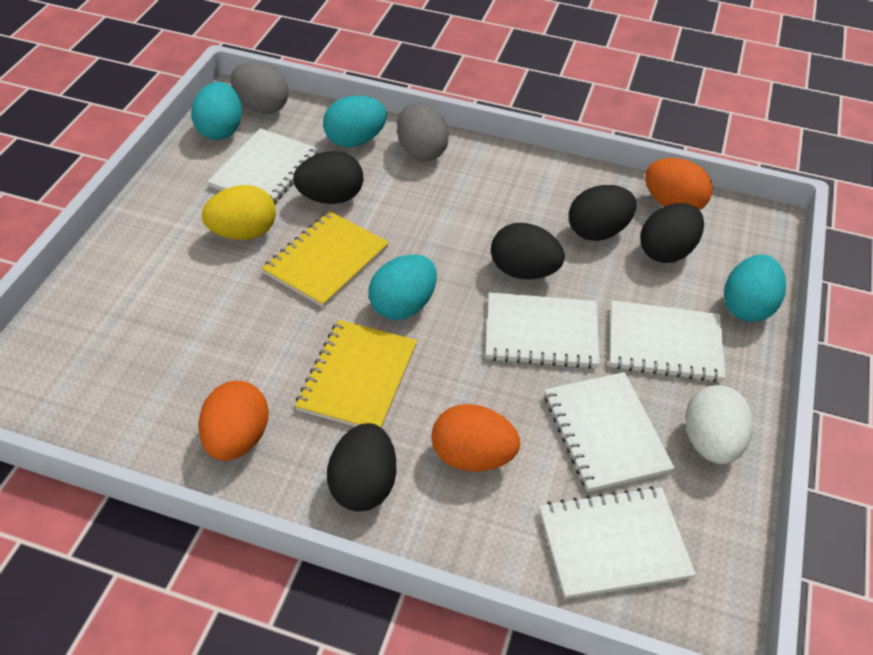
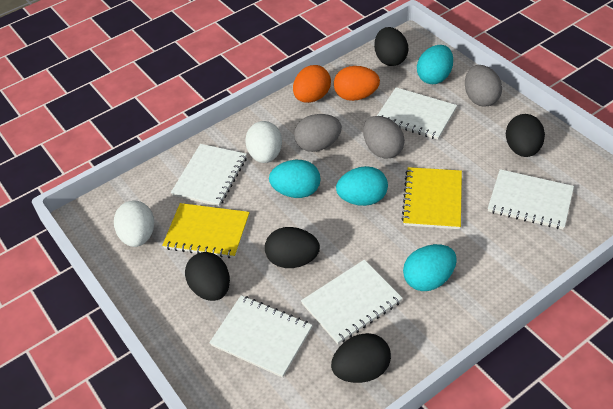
grey egg: 2 -> 3
orange egg: 3 -> 2
white egg: 1 -> 2
yellow egg: 1 -> 0

